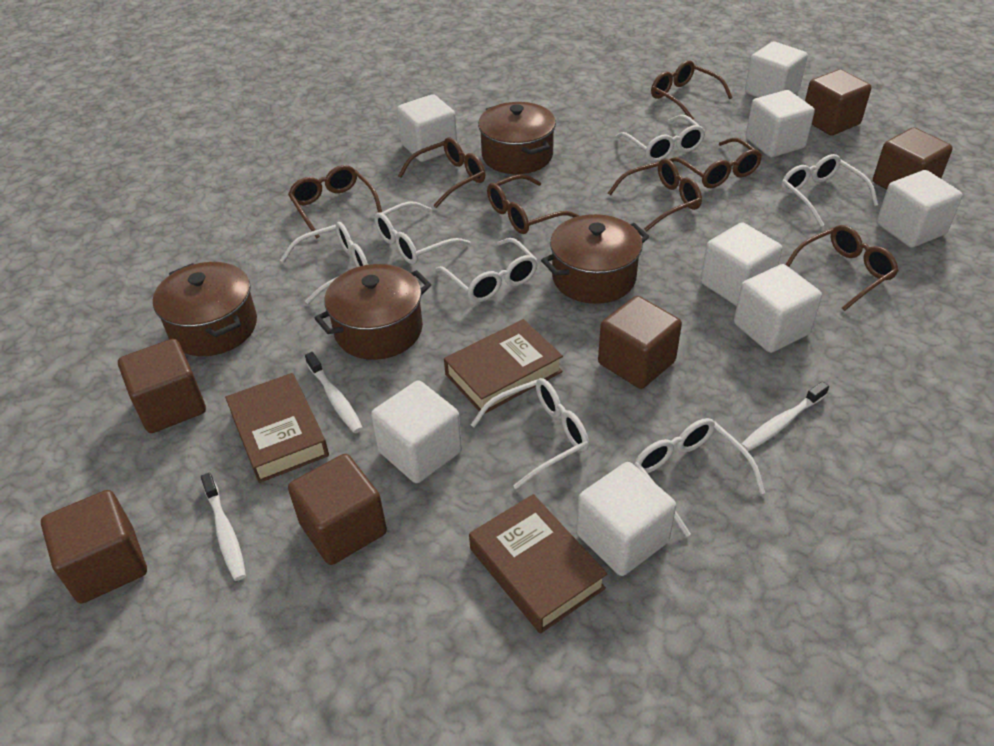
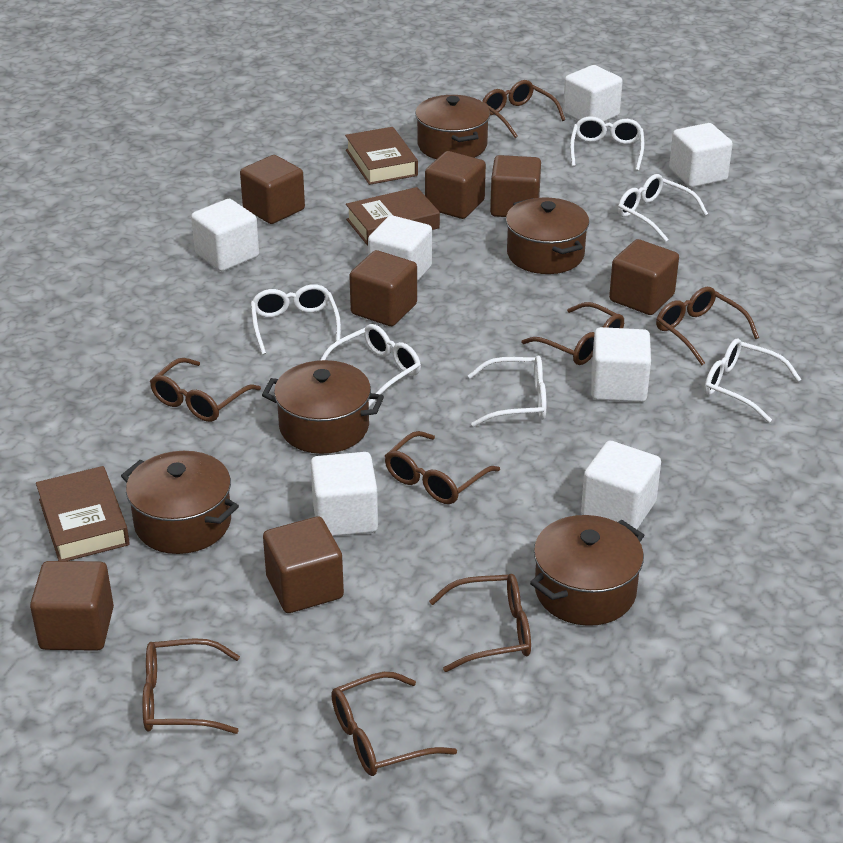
brown cube: 6 -> 7
brown glasses: 7 -> 8
brown pot: 4 -> 5
white cube: 8 -> 7
white glasses: 7 -> 6
white toothbrush: 3 -> 0

